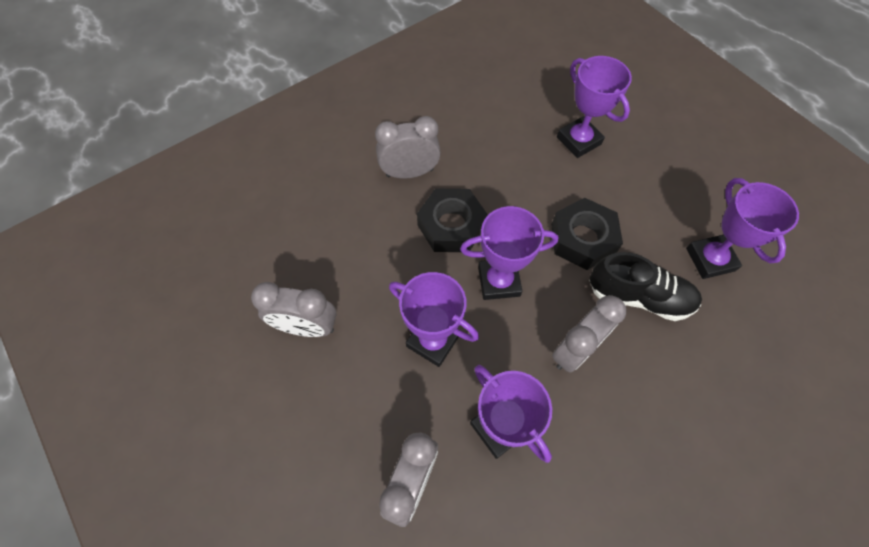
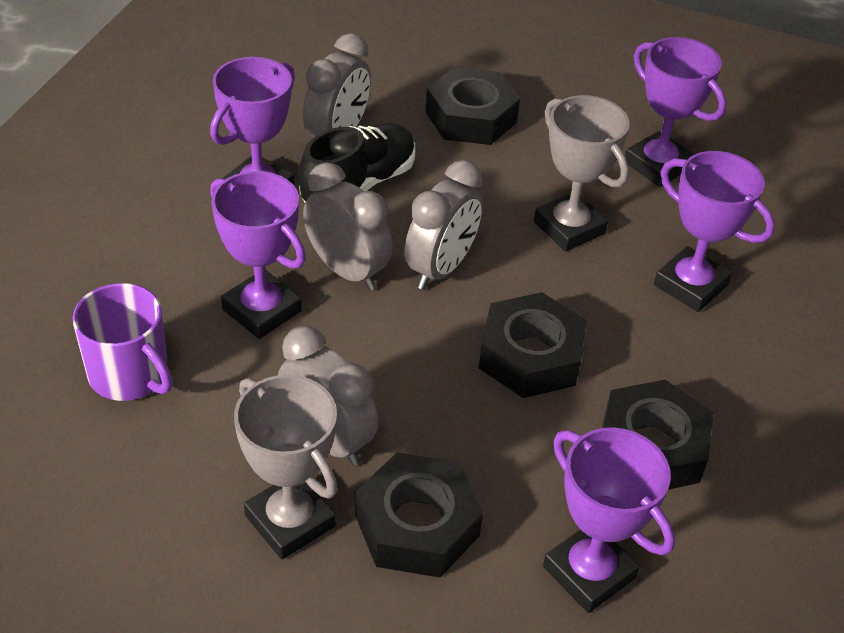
black nut: 2 -> 4
grey trophy: 0 -> 2
purple mug: 0 -> 1

